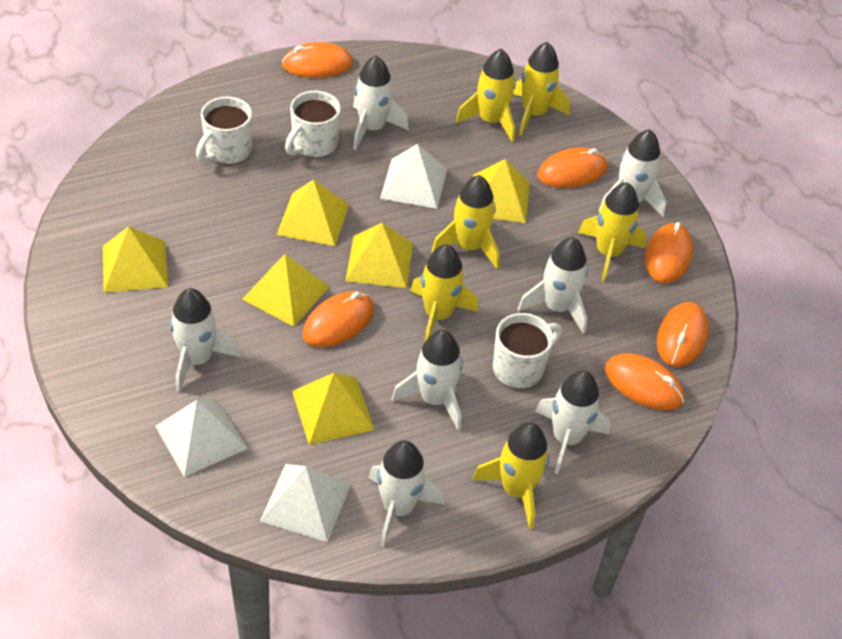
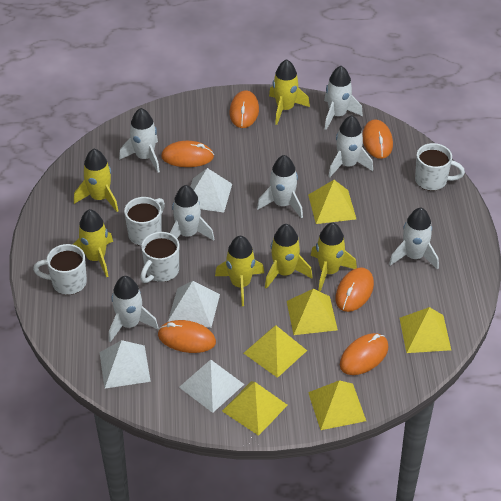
white mug: 3 -> 4
white pyramid: 3 -> 4

